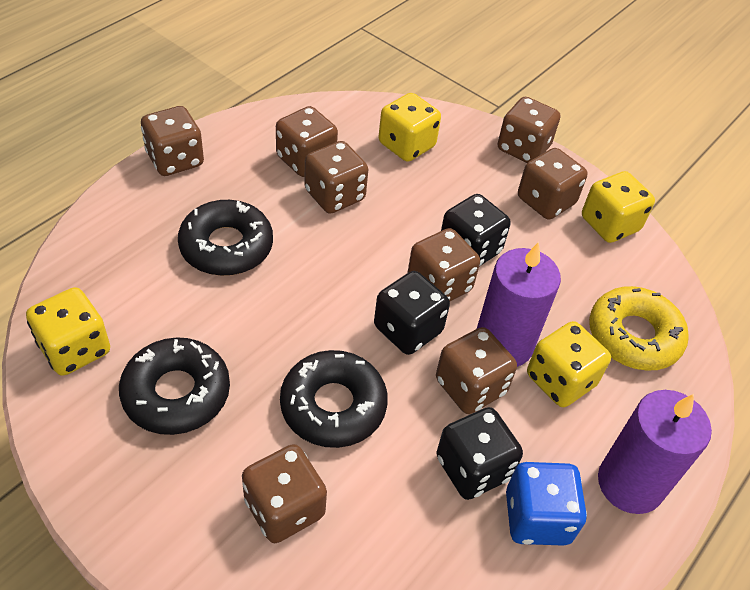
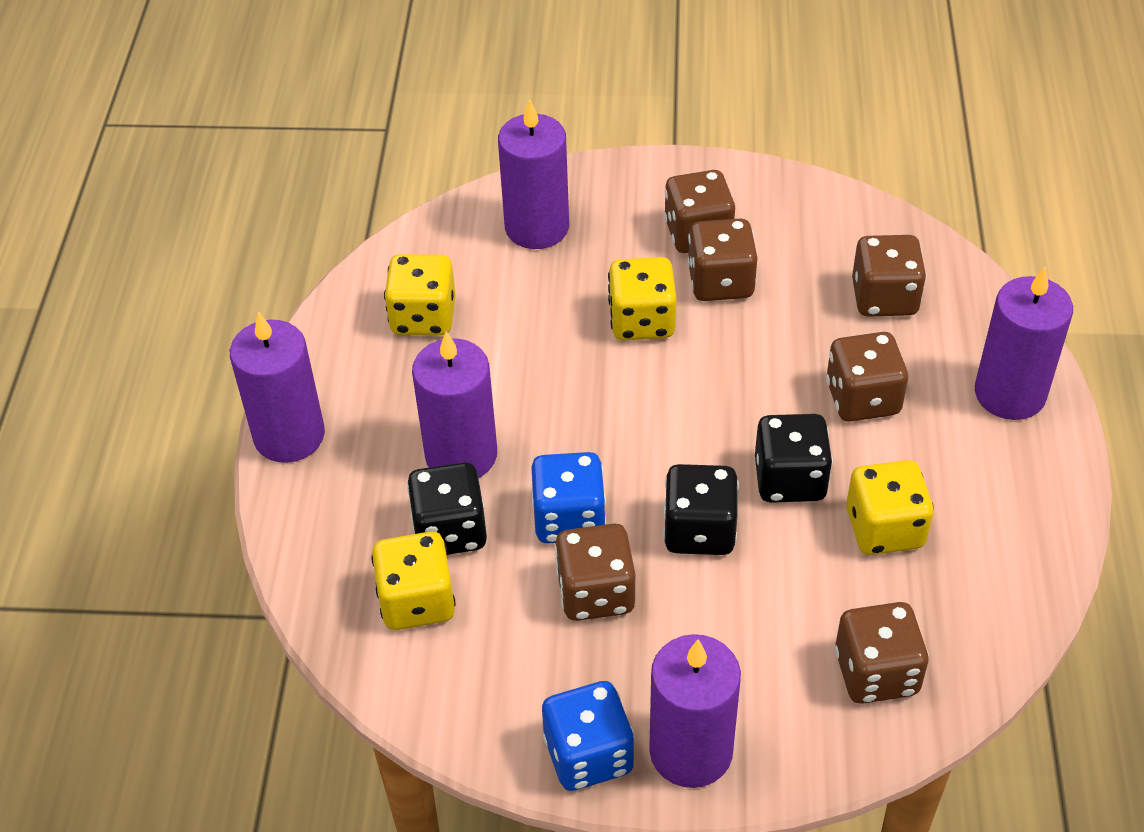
black donut: 3 -> 0
blue dice: 1 -> 2
brown dice: 8 -> 6
purple candle: 2 -> 5
yellow donut: 1 -> 0

